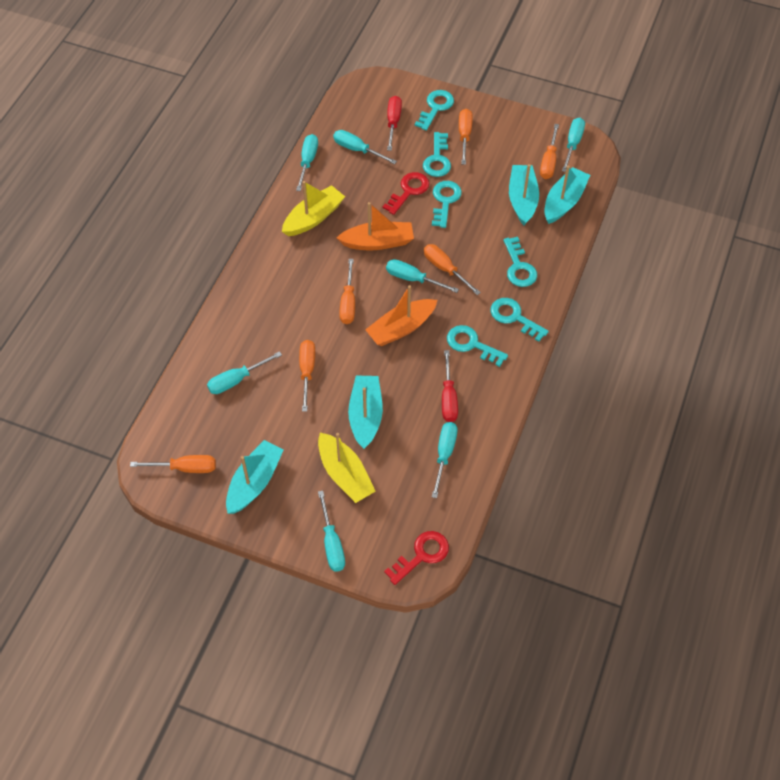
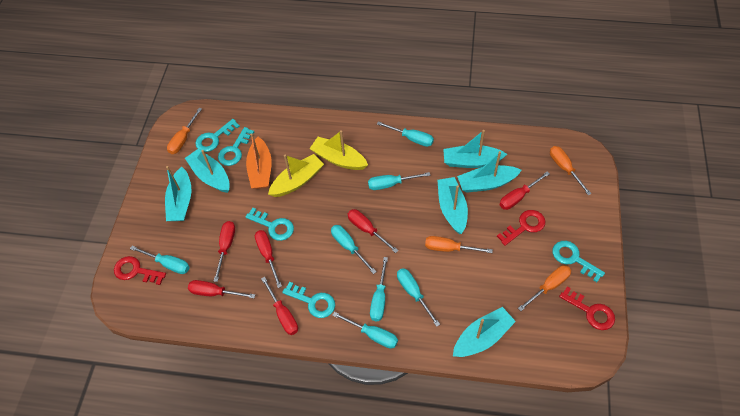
orange boat: 2 -> 1
orange screwdriver: 6 -> 4
red key: 2 -> 3
red screwdriver: 2 -> 6
turquoise boat: 4 -> 6
turquoise key: 6 -> 5

